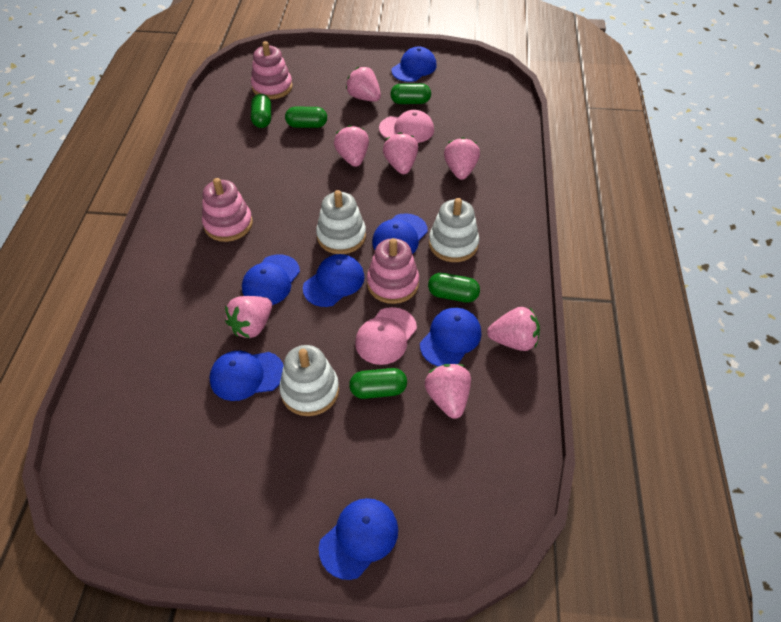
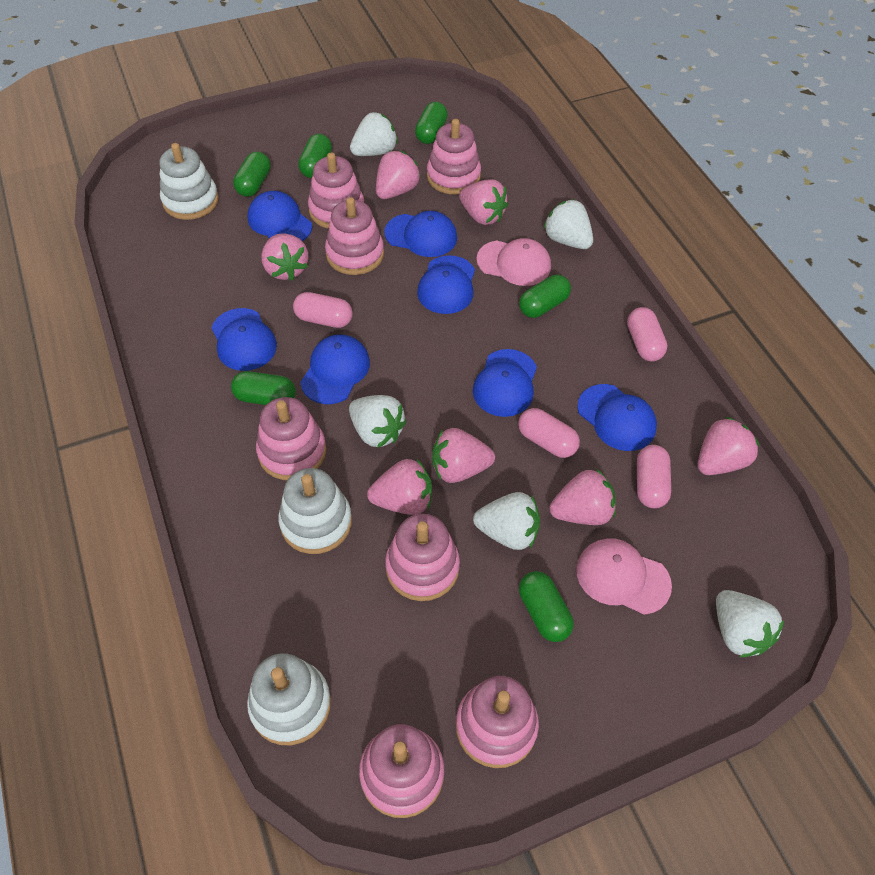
green capsule: 5 -> 6
pink capsule: 0 -> 4
pink stacking toy: 3 -> 7
white strawberry: 0 -> 5

